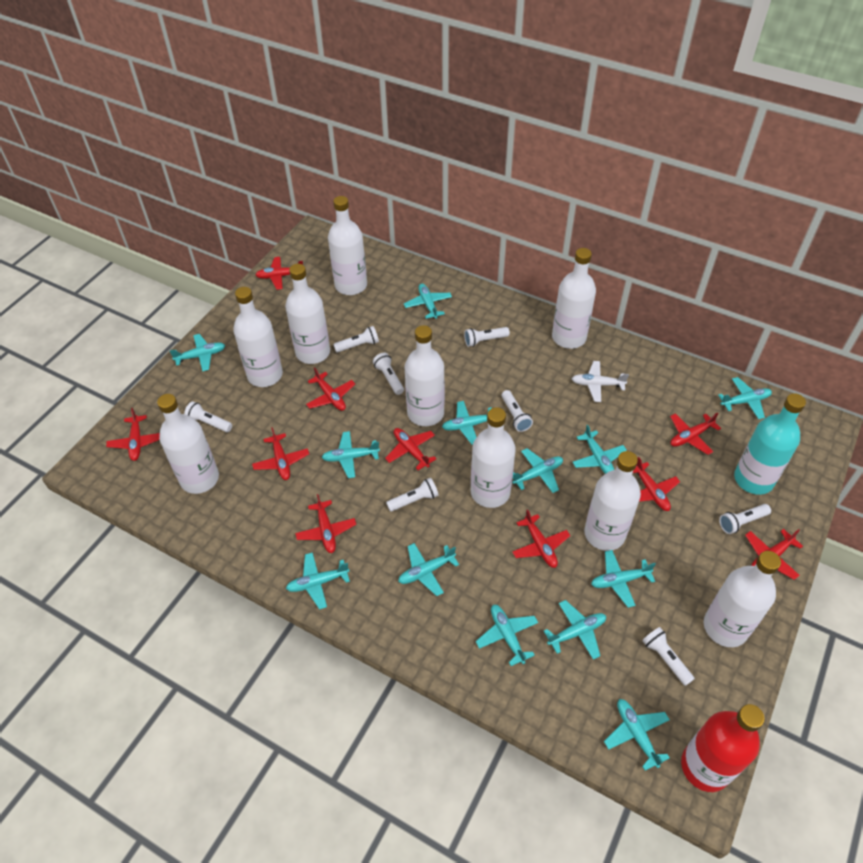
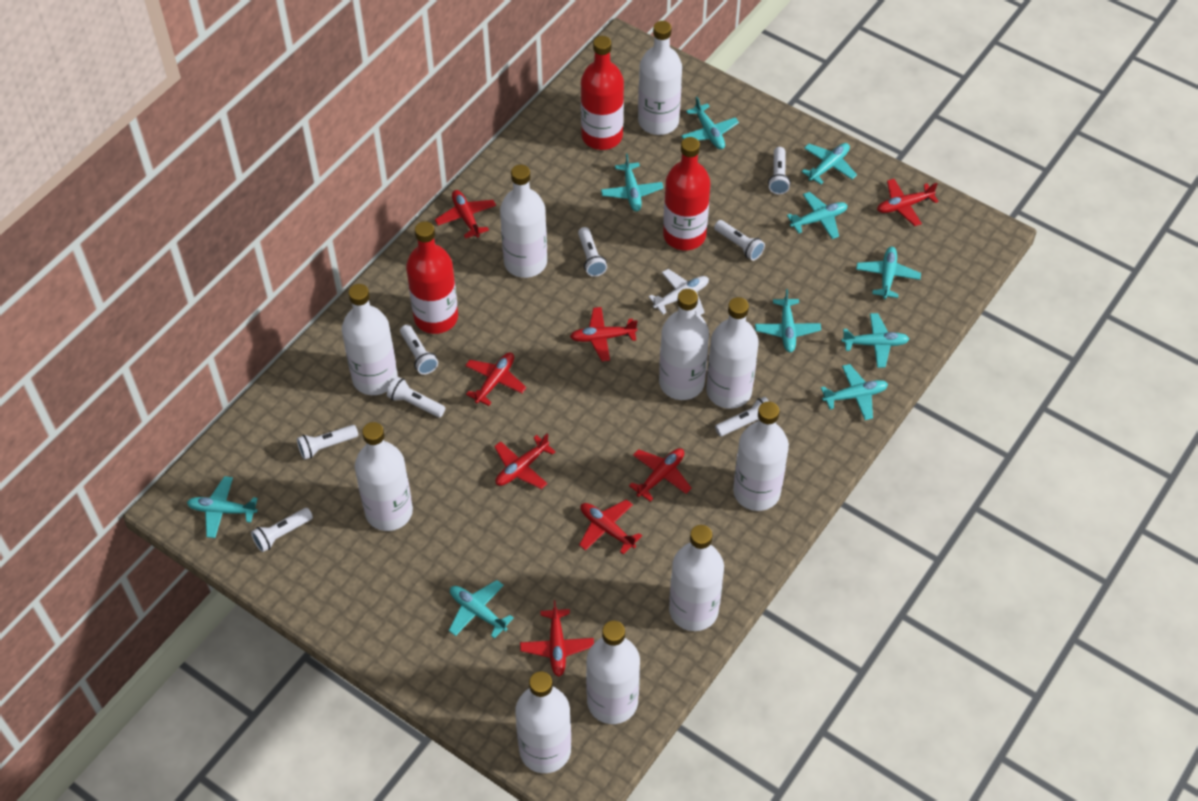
red bottle: 1 -> 3
red plane: 10 -> 8
turquoise bottle: 1 -> 0
turquoise plane: 13 -> 10
white bottle: 9 -> 10

